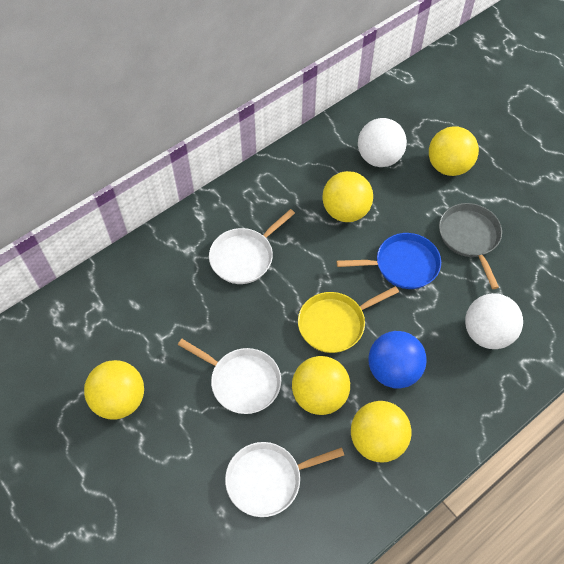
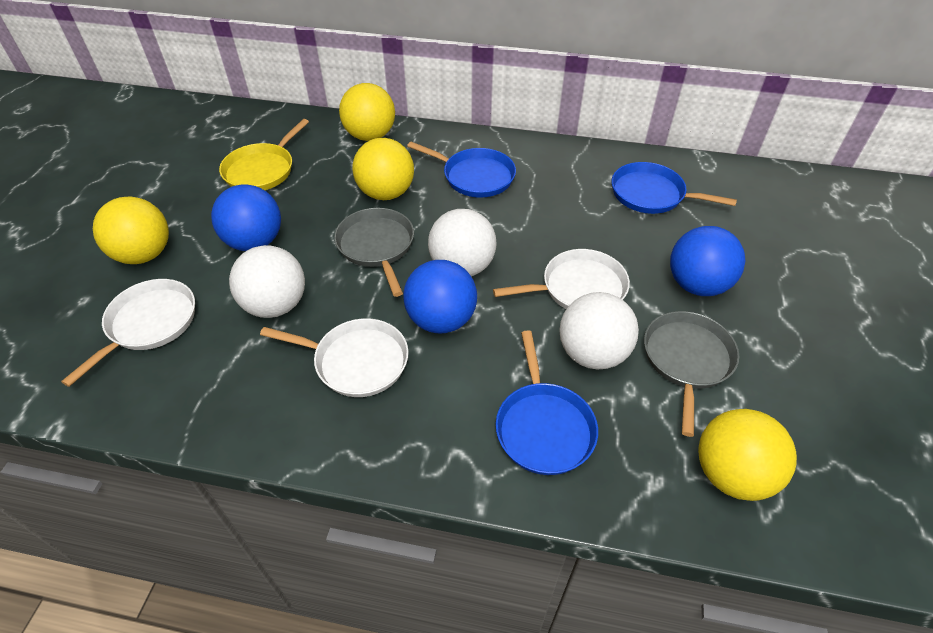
blue ball: 1 -> 3
blue pan: 1 -> 3
grey pan: 1 -> 2
white ball: 2 -> 3
yellow ball: 5 -> 4

